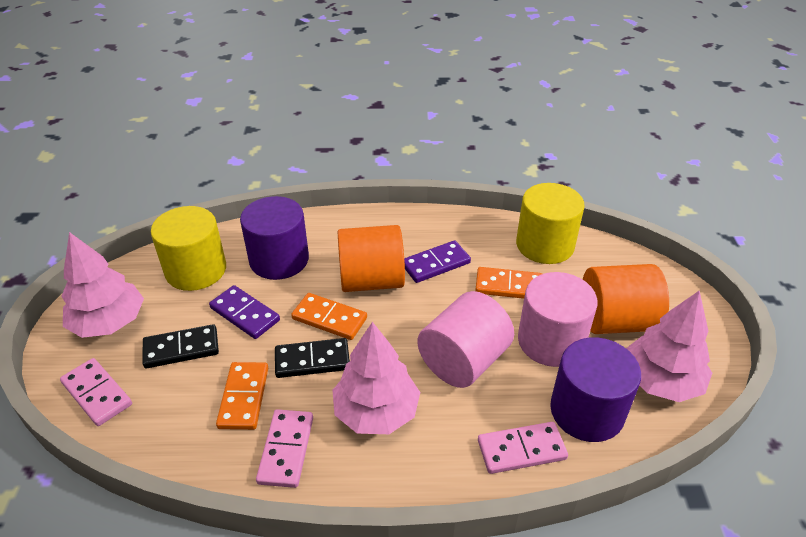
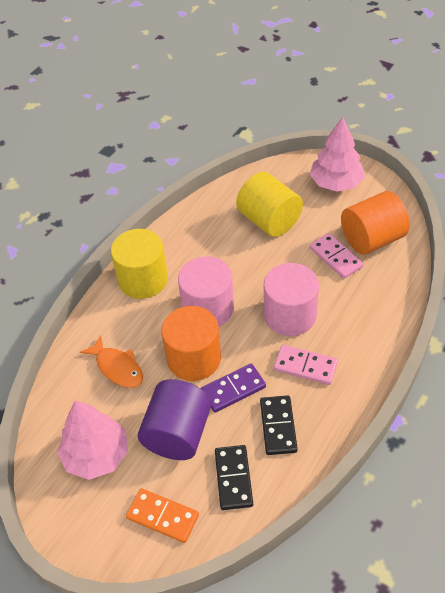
orange domino: 3 -> 1
orange fish: 0 -> 1
pink domino: 3 -> 2
pink tree: 3 -> 2
purple cylinder: 2 -> 1
purple domino: 2 -> 1

